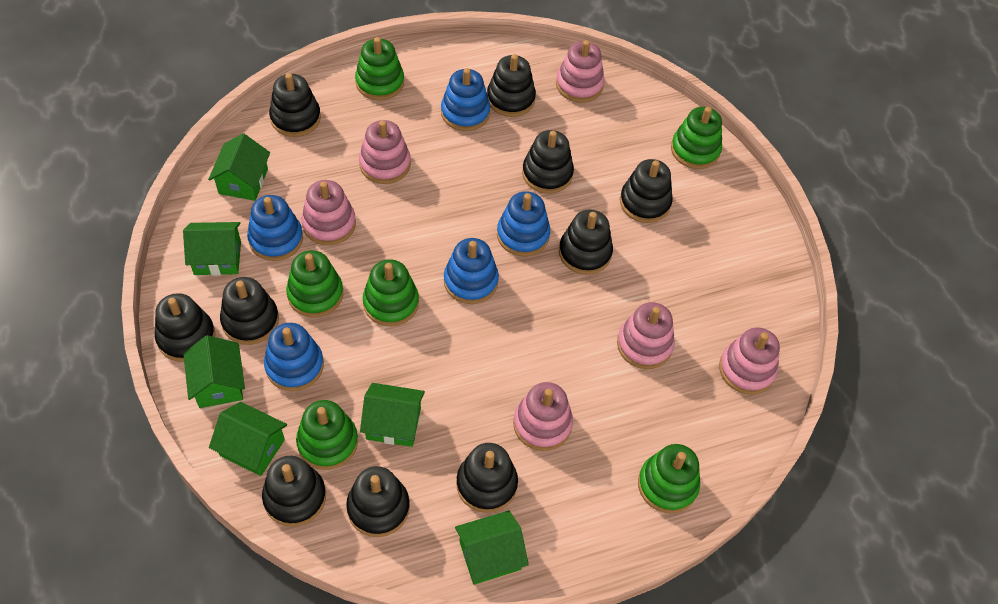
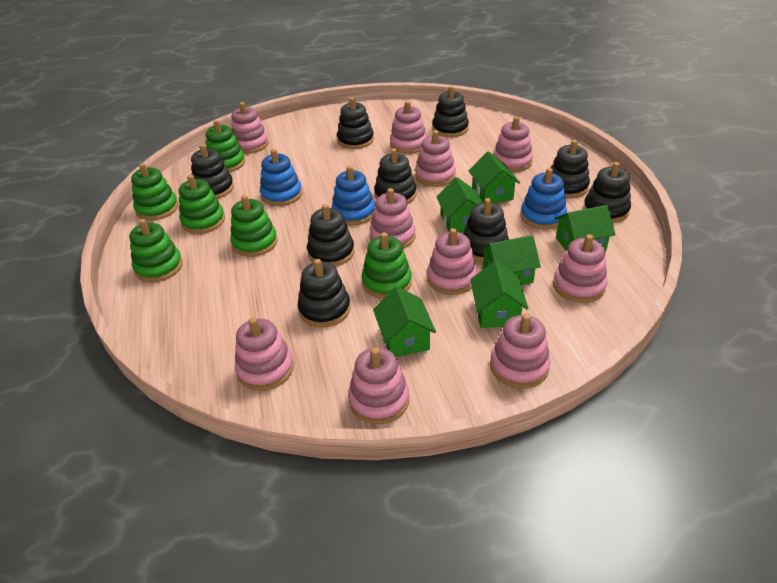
black stacking toy: 10 -> 9
blue stacking toy: 5 -> 3
pink stacking toy: 6 -> 10

